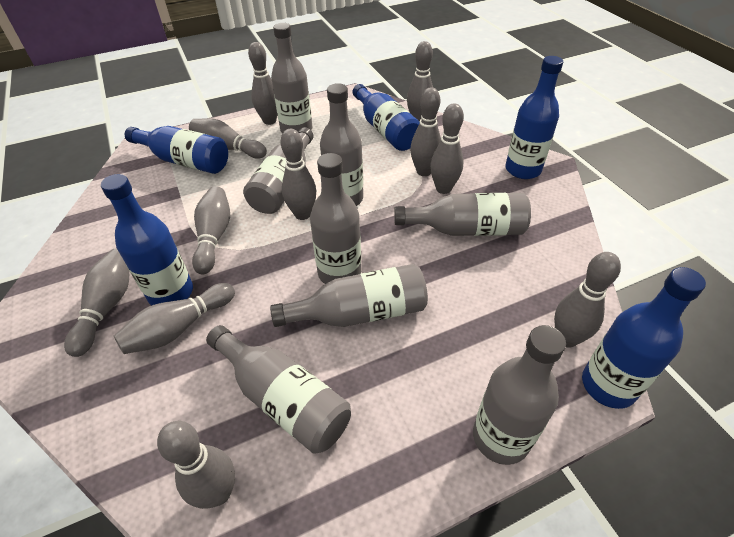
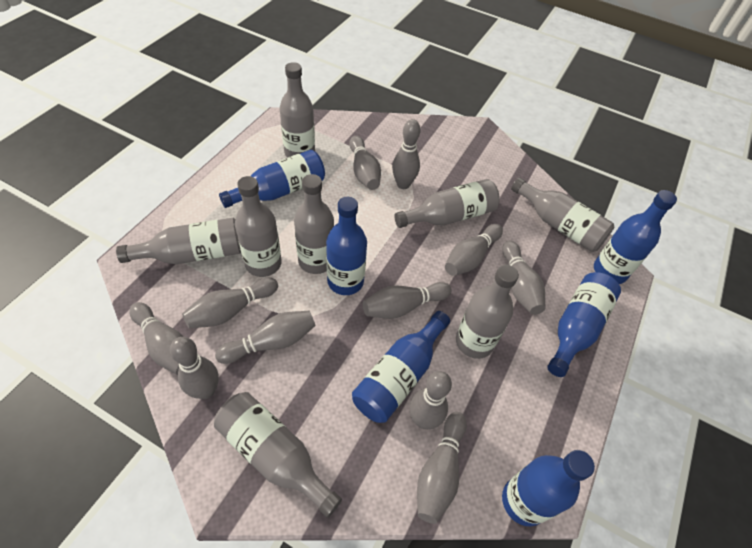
blue bottle: 5 -> 6

